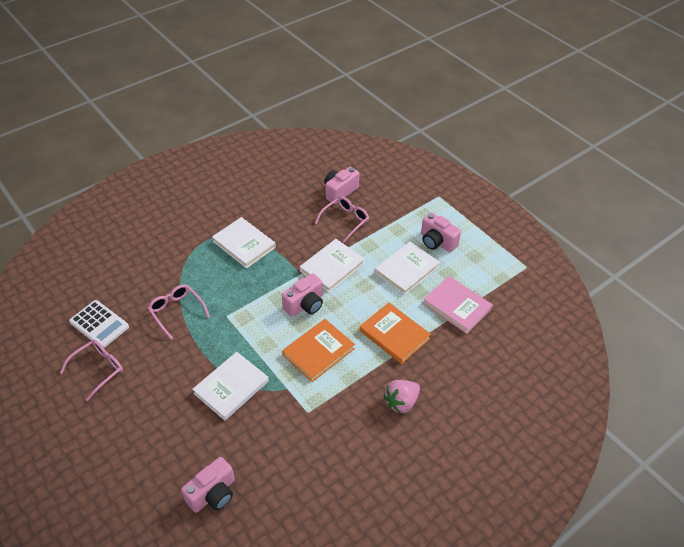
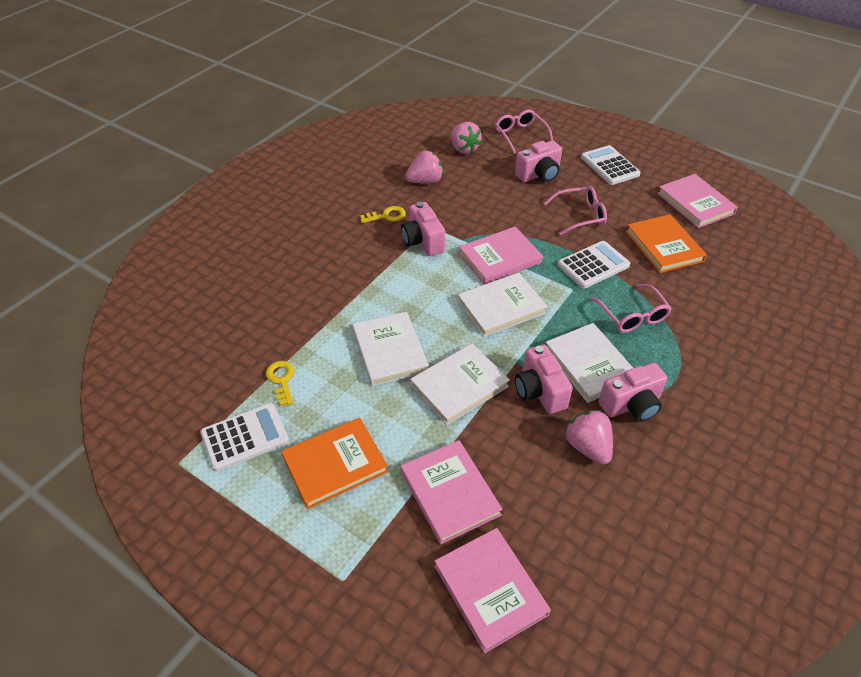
pink book: 1 -> 4
pink strawberry: 1 -> 3
white calculator: 1 -> 3
yellow key: 0 -> 2

